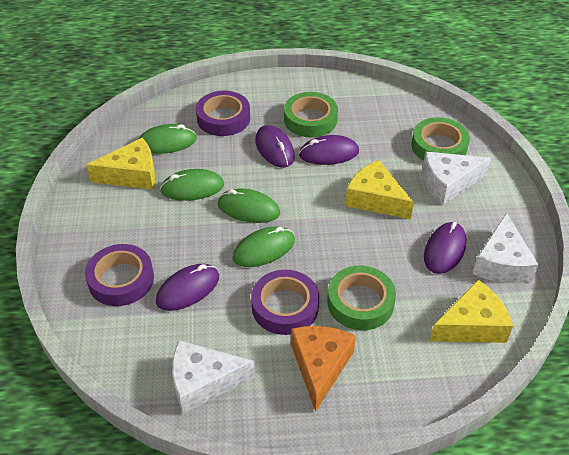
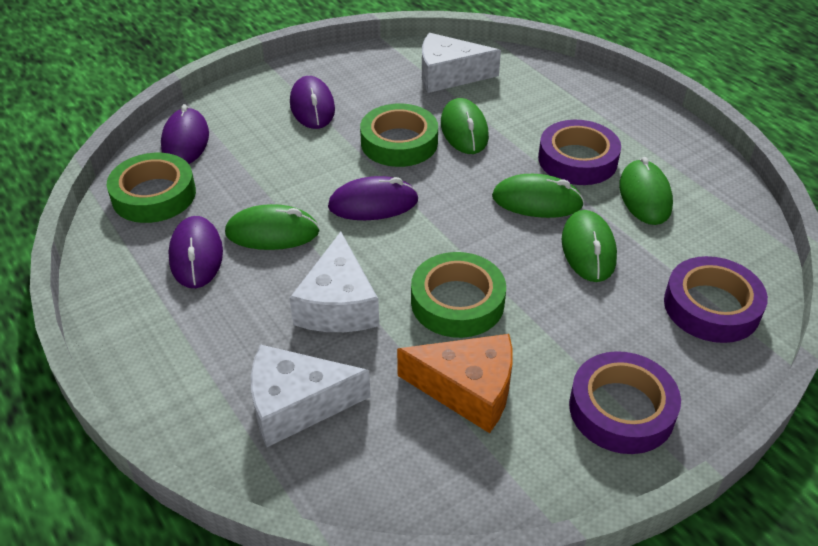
green mouse: 4 -> 5
yellow cheese: 3 -> 0

